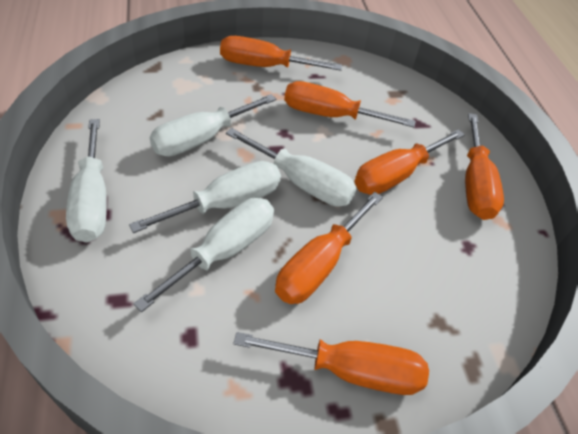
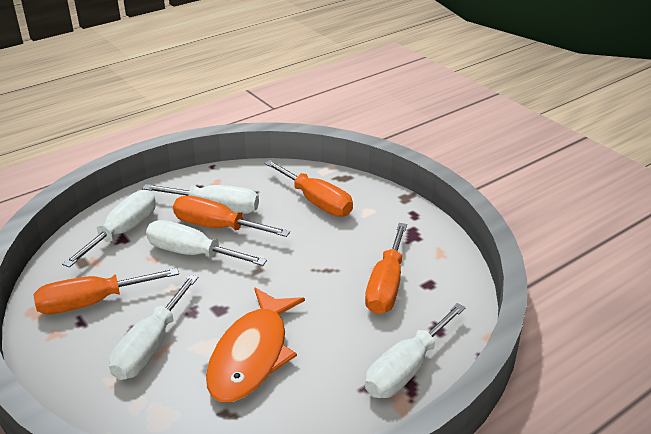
orange fish: 0 -> 1
orange screwdriver: 6 -> 4

